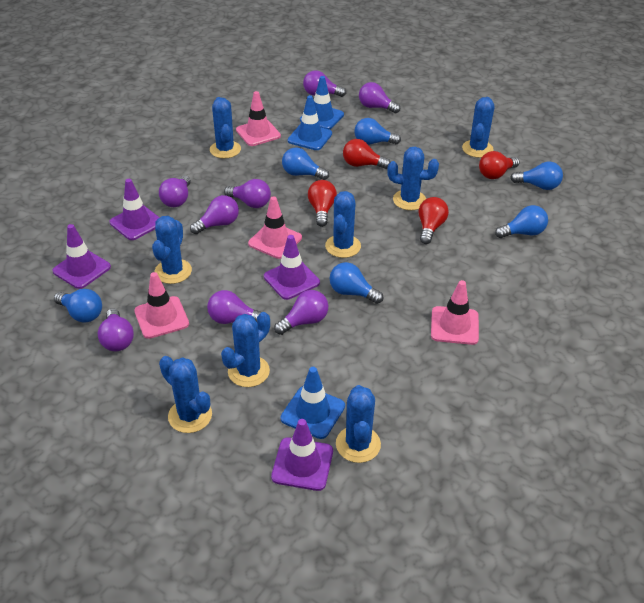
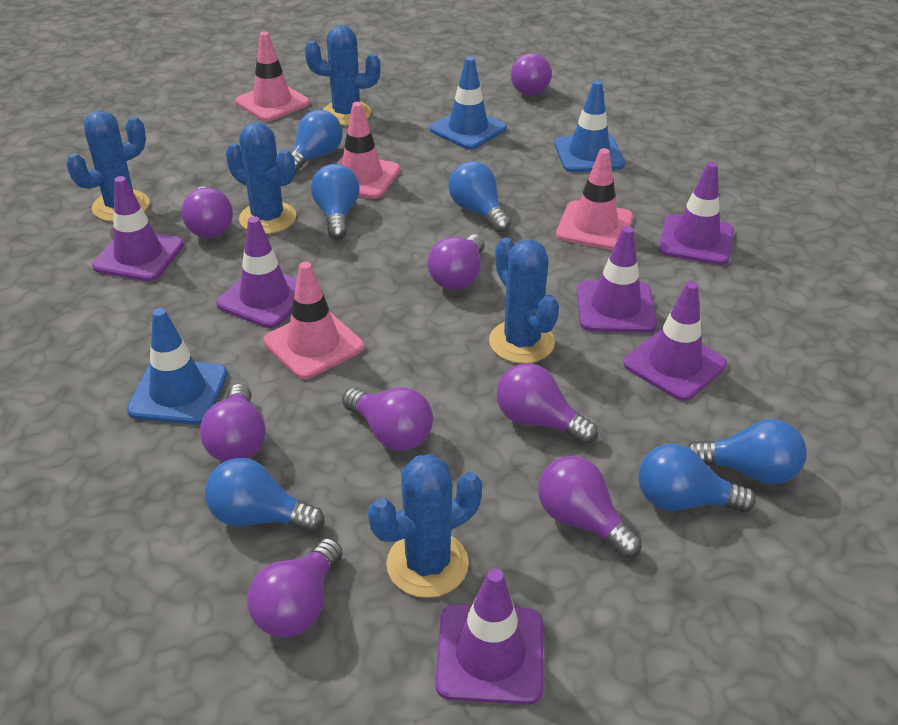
blue cactus: 8 -> 5
purple traffic cone: 4 -> 6
red light bulb: 4 -> 0

